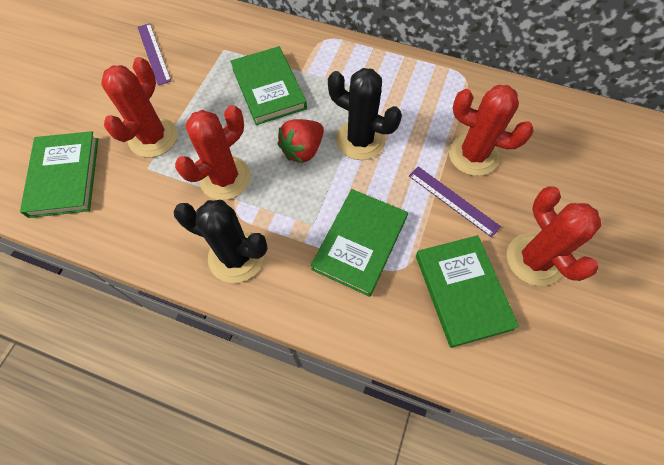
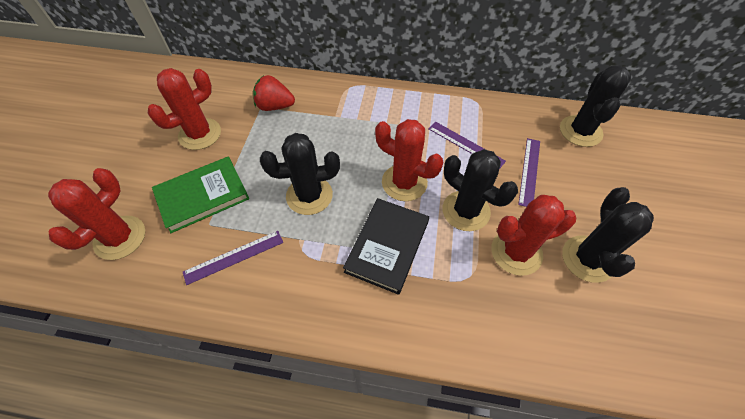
black book: 0 -> 1
black cactus: 2 -> 4
green book: 4 -> 1
purple ruler: 2 -> 3

